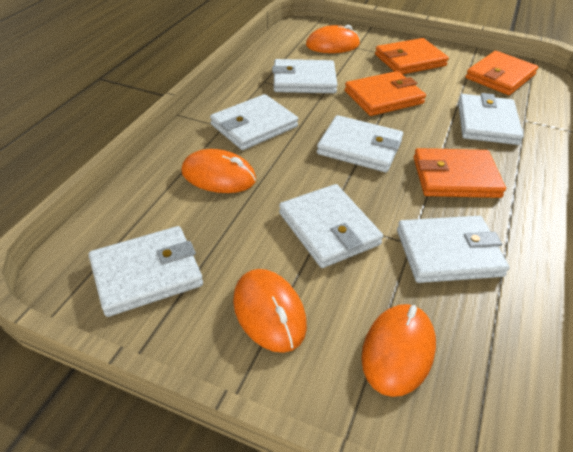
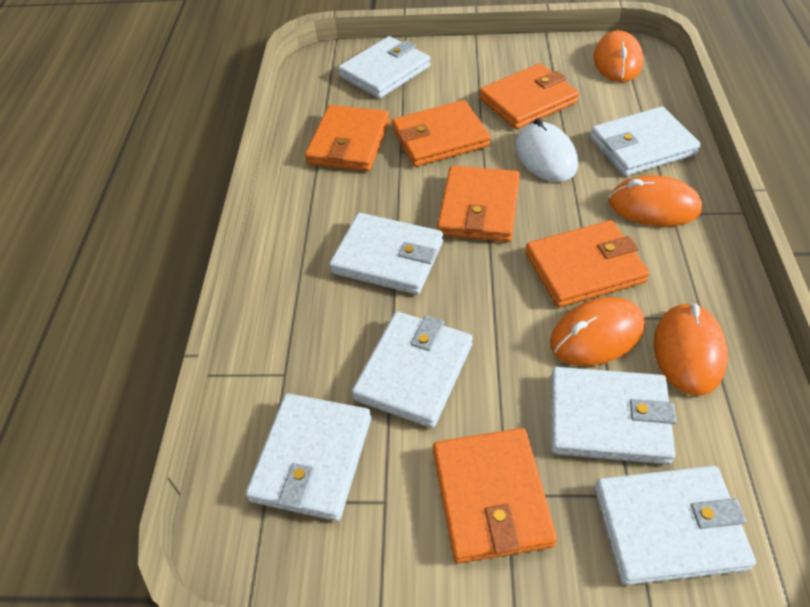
orange wallet: 4 -> 6
white mouse: 0 -> 1

